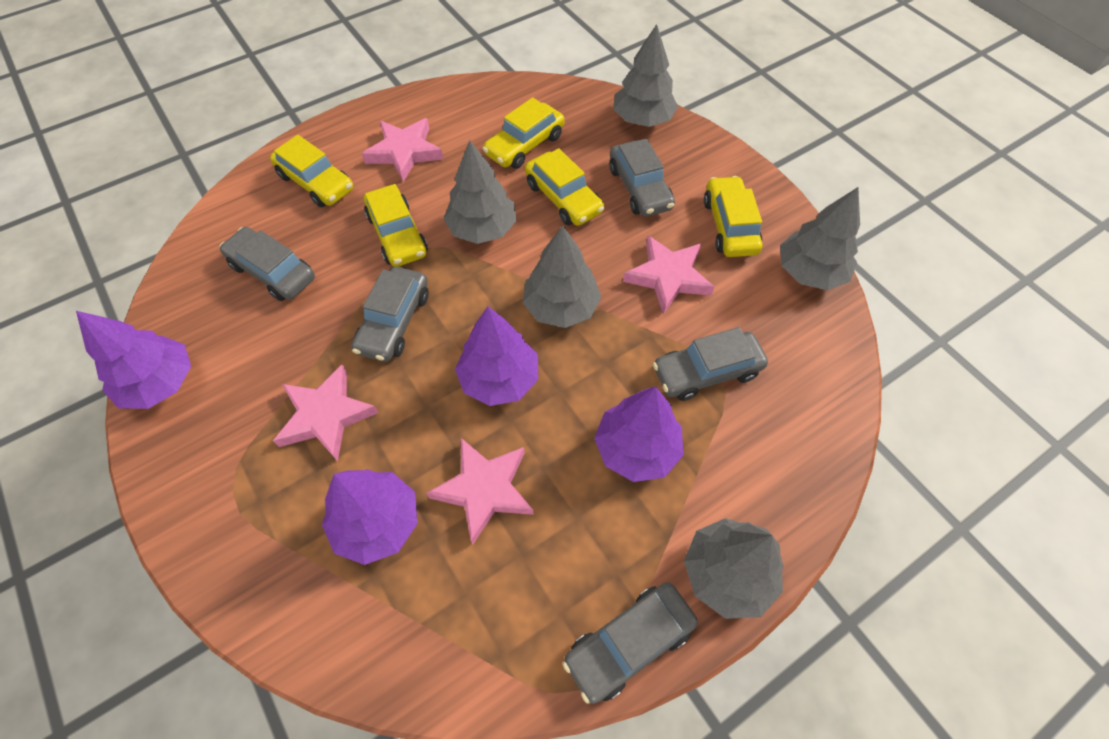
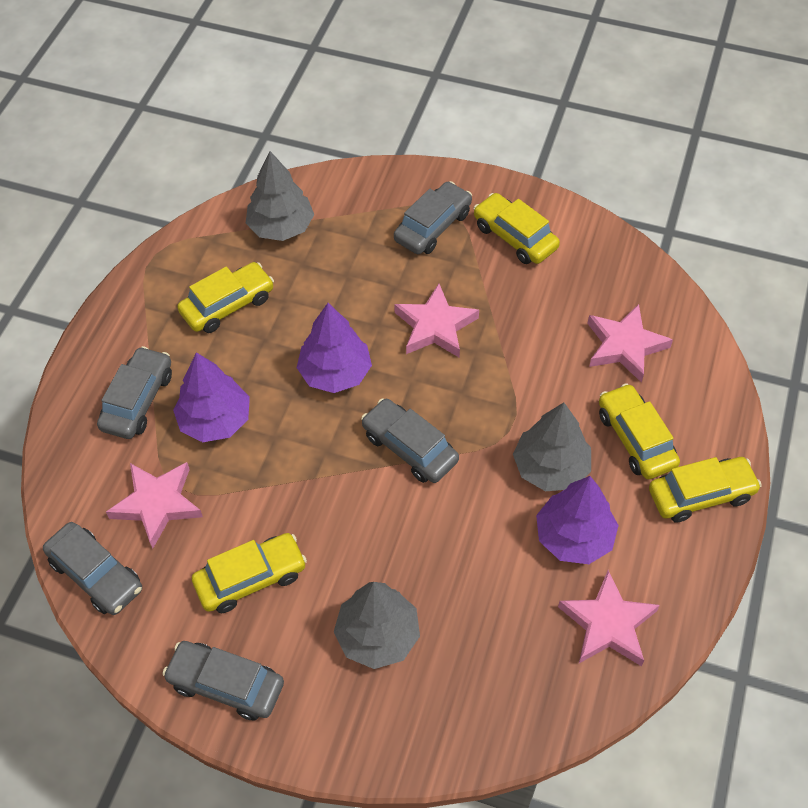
grey tree: 5 -> 3
purple tree: 4 -> 3

